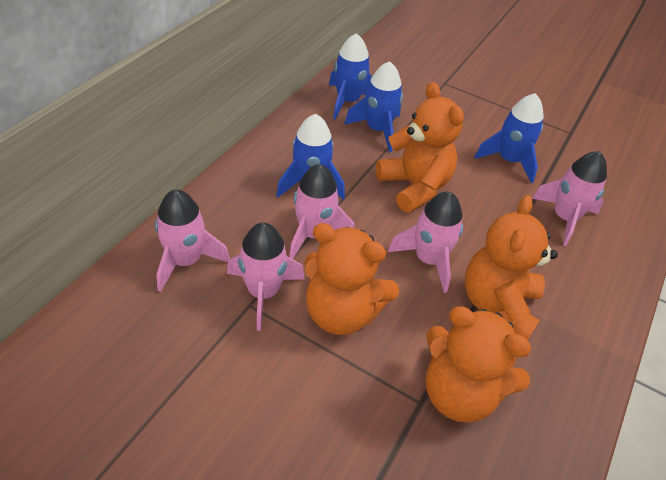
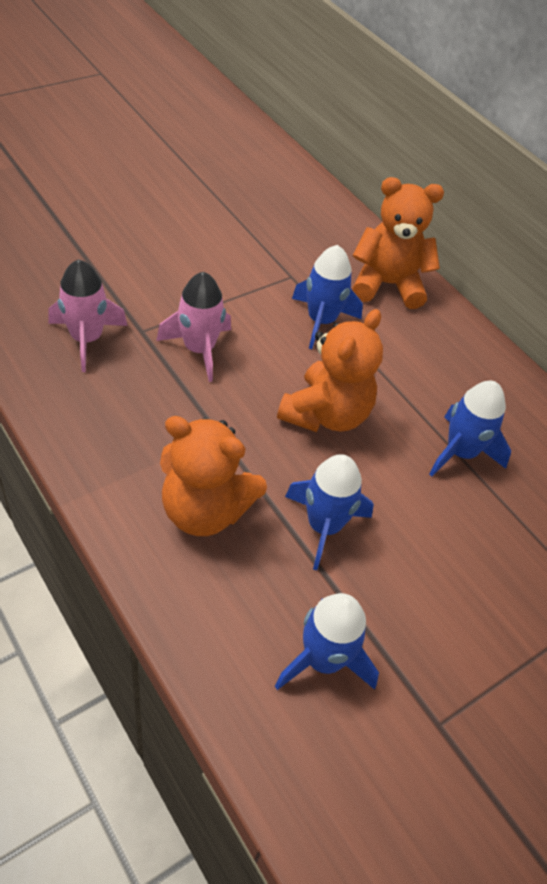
orange teddy bear: 4 -> 3
pink rocket: 5 -> 2

